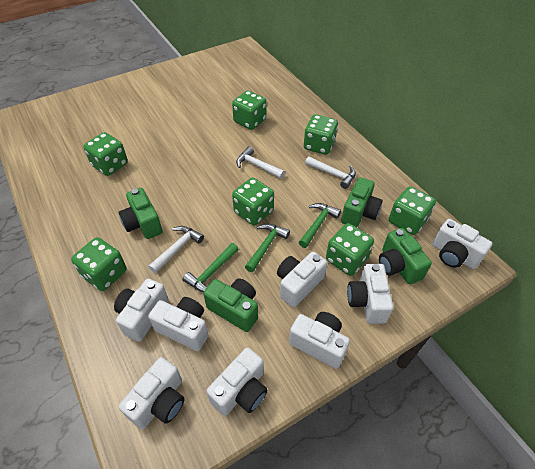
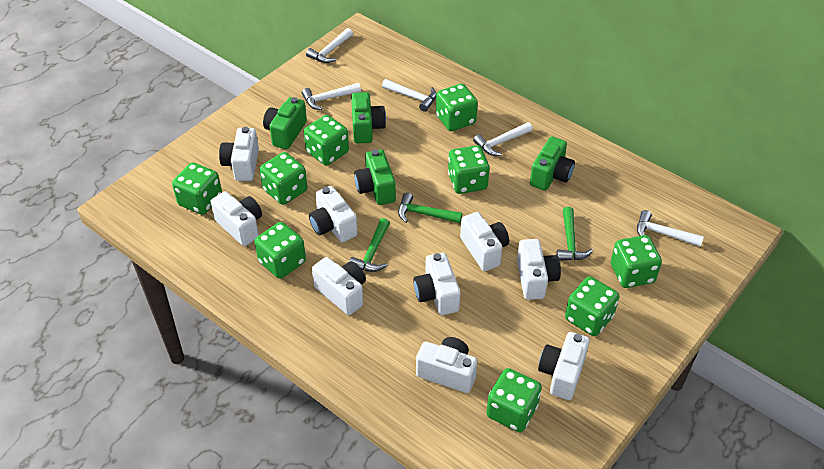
green dice: 7 -> 9
white camera: 8 -> 9
white hammer: 3 -> 5

